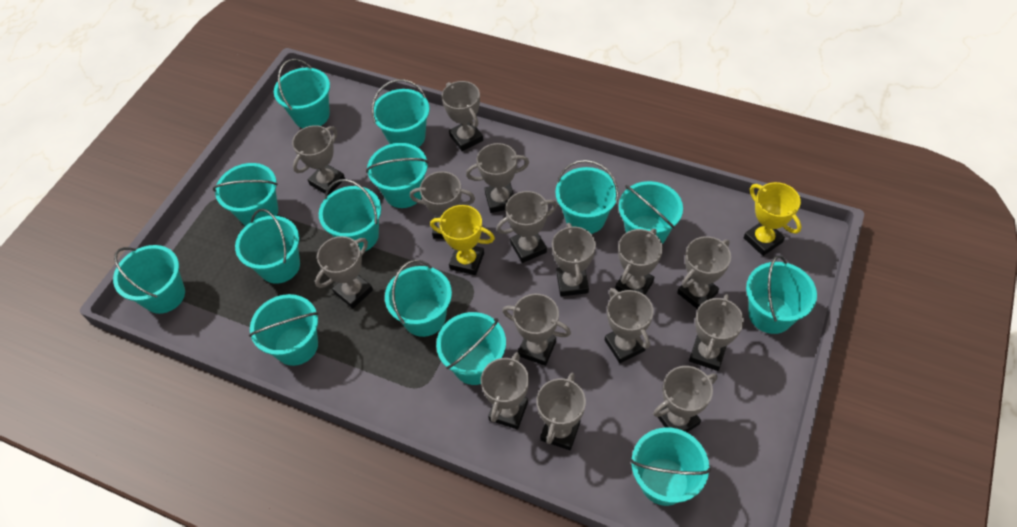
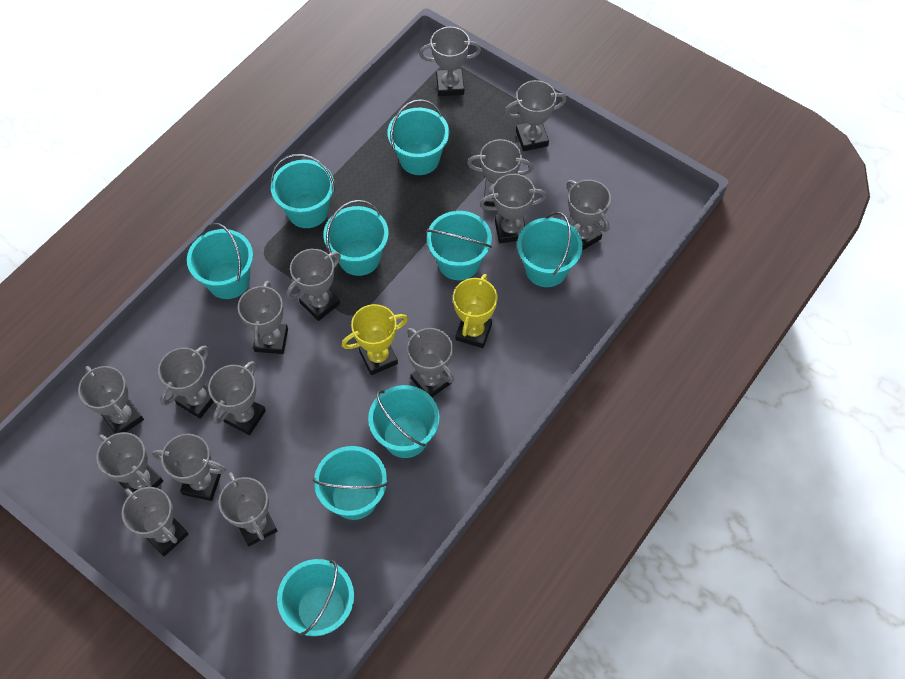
turquoise bucket: 14 -> 9

